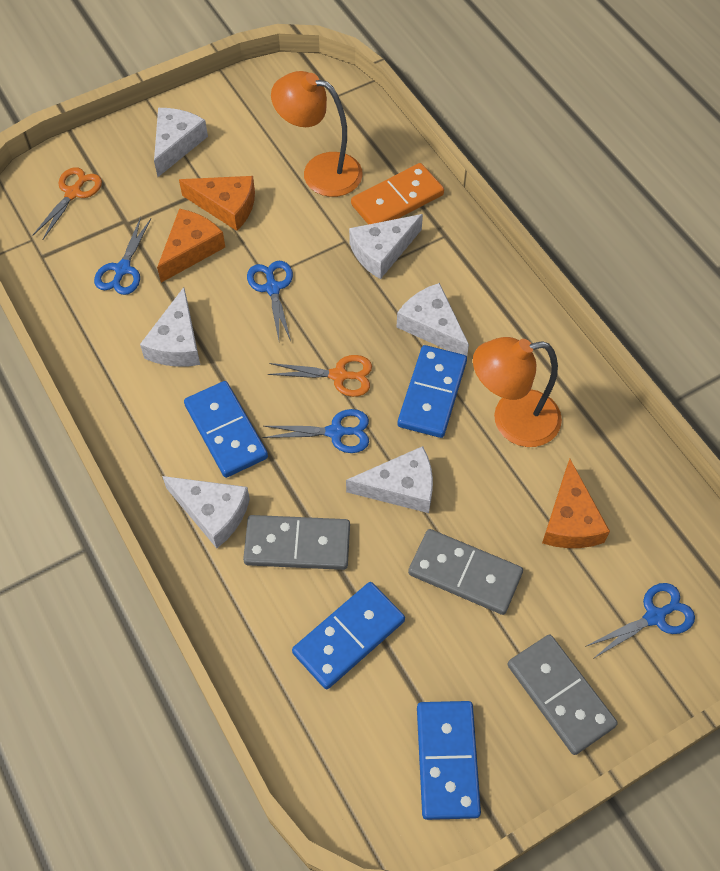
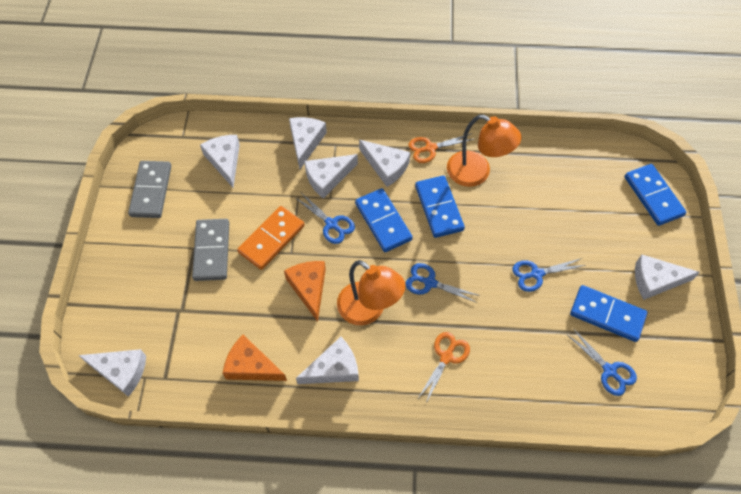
grey domino: 3 -> 2
orange cheese: 3 -> 2
white cheese: 6 -> 7

